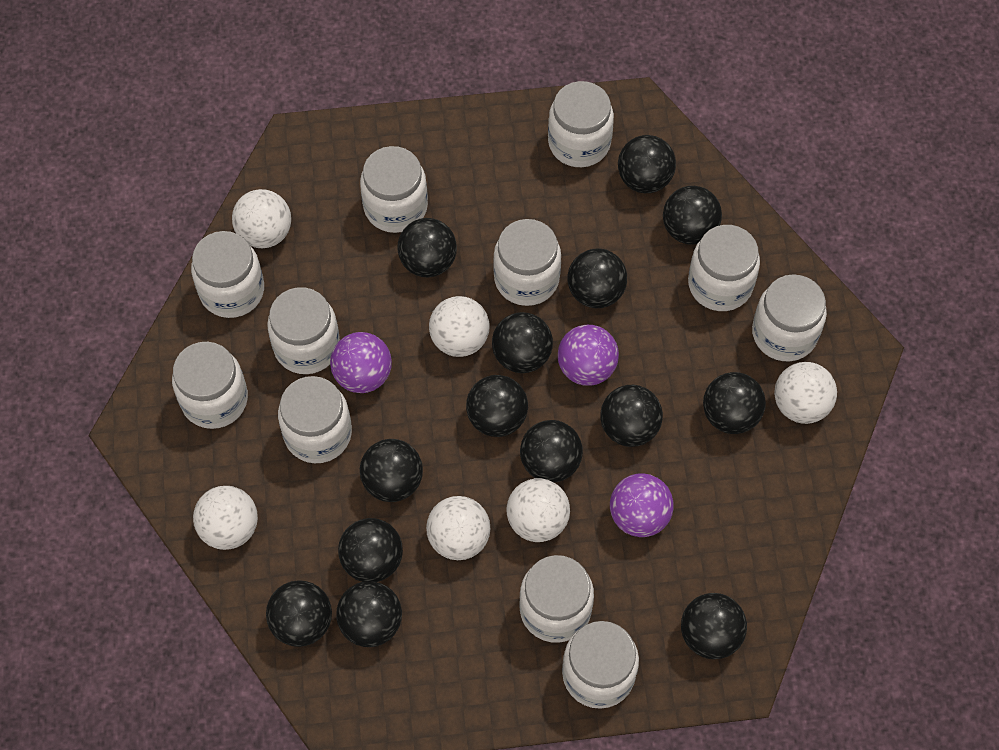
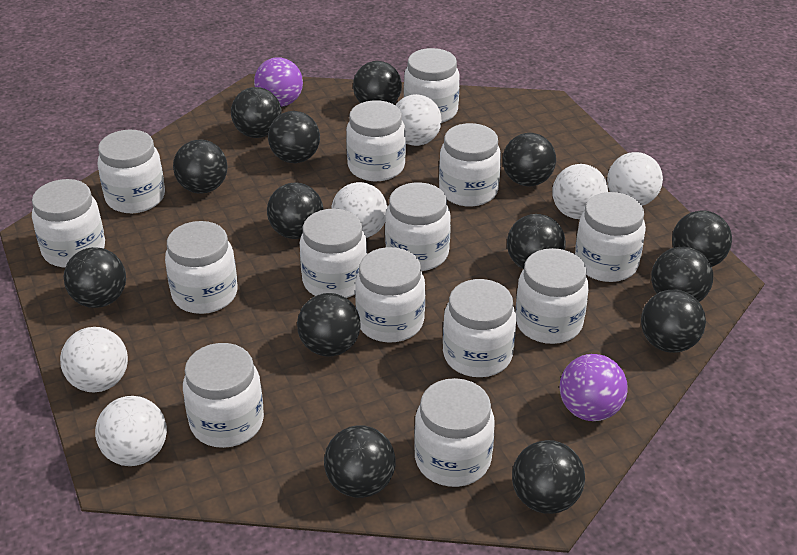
purple ball: 3 -> 2
white jar: 11 -> 14

